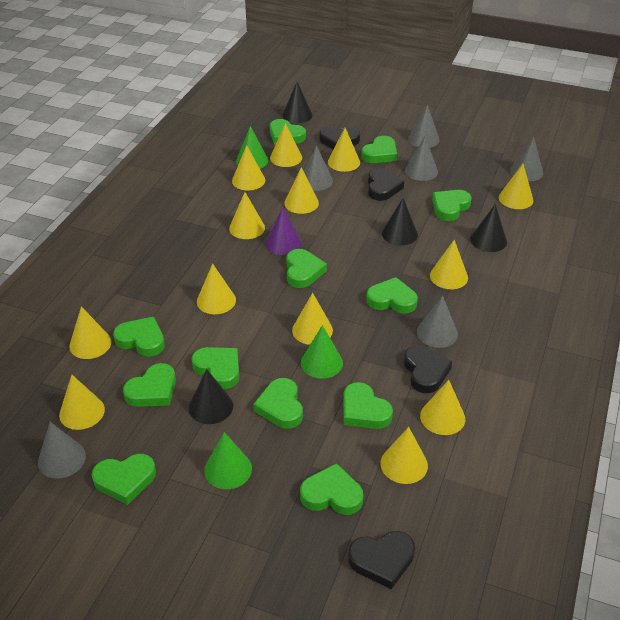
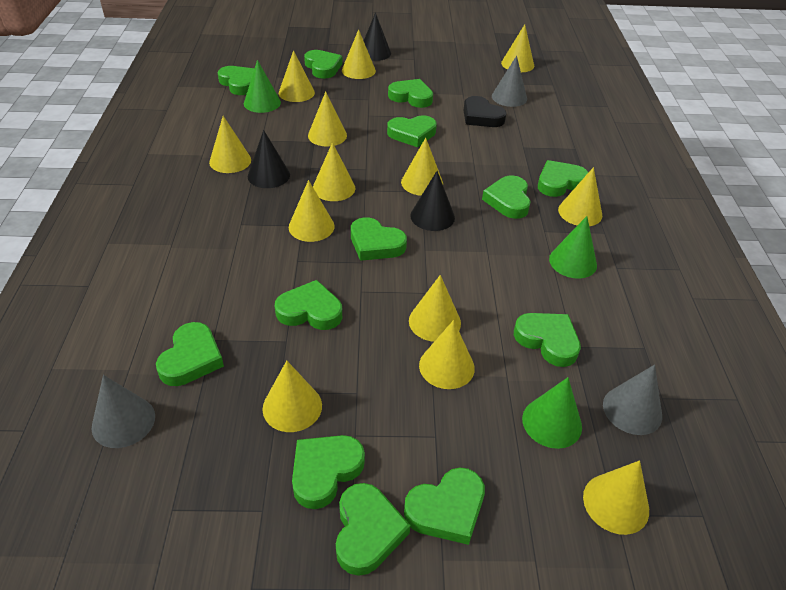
black cone: 4 -> 3
black heart: 4 -> 1
green heart: 12 -> 13
grey cone: 6 -> 3
purple cone: 1 -> 0

